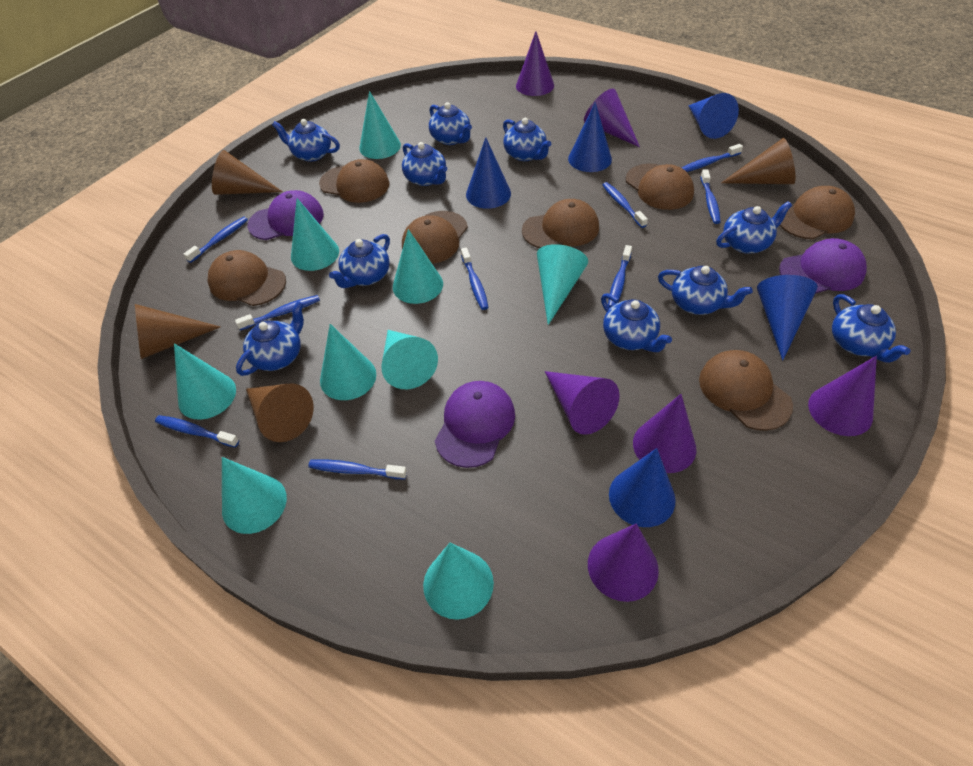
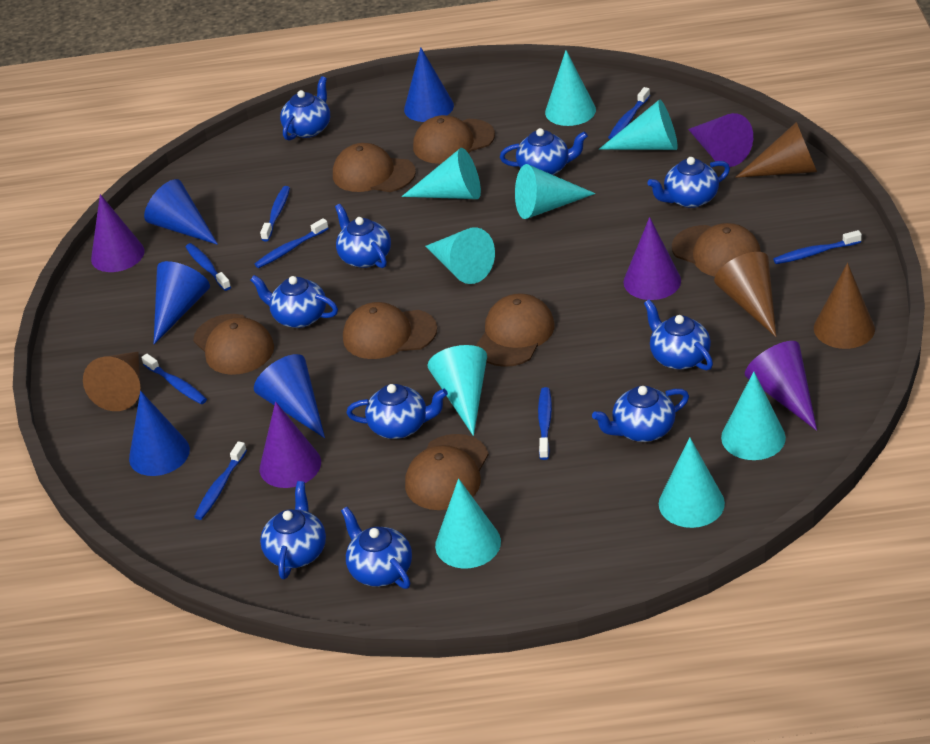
blue toothbrush: 9 -> 8
purple cap: 3 -> 0
purple cone: 6 -> 5

